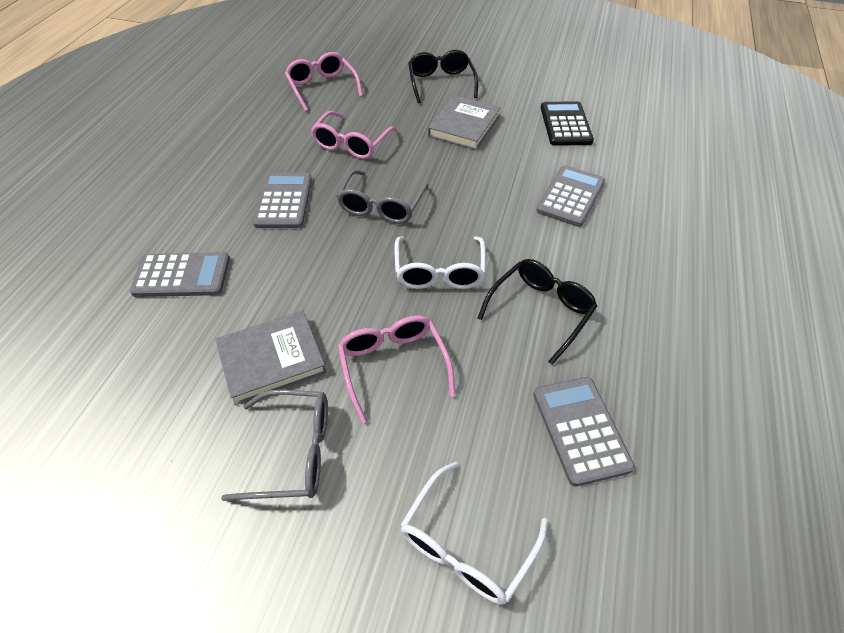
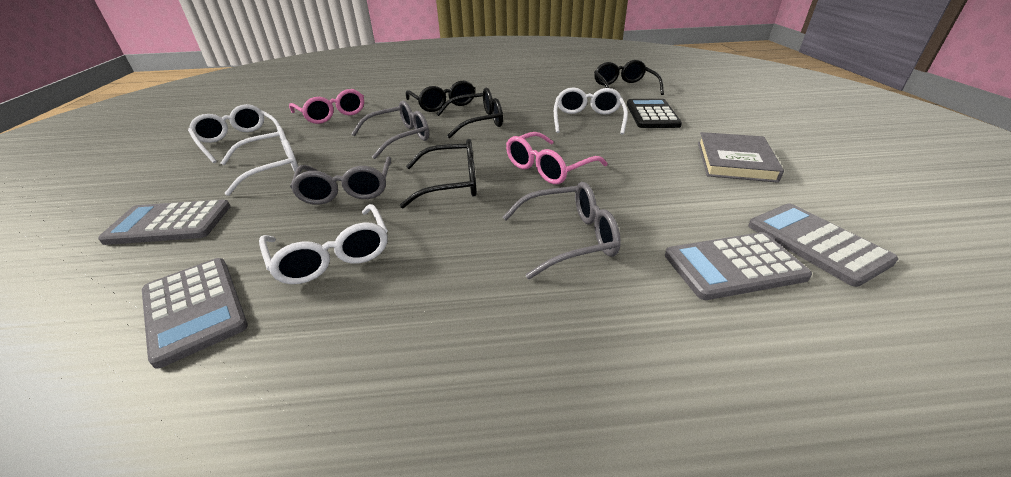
black glasses: 2 -> 4
grey book: 2 -> 1
grey glasses: 2 -> 3
pink glasses: 3 -> 2
white glasses: 2 -> 4

